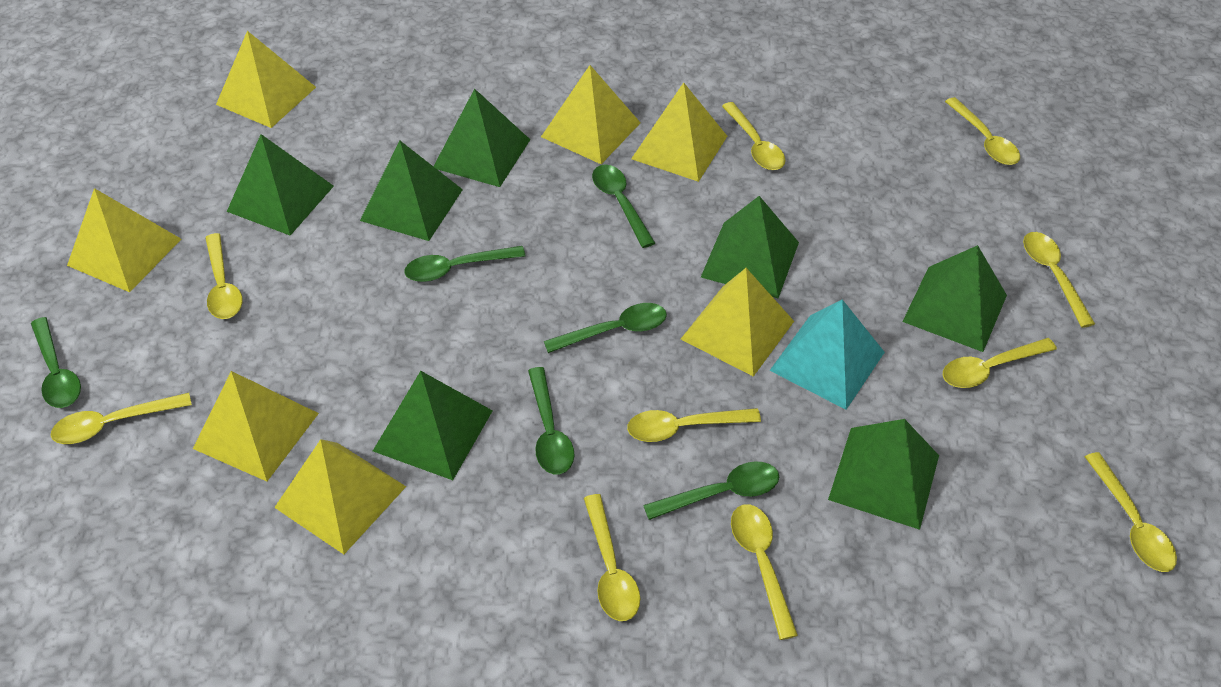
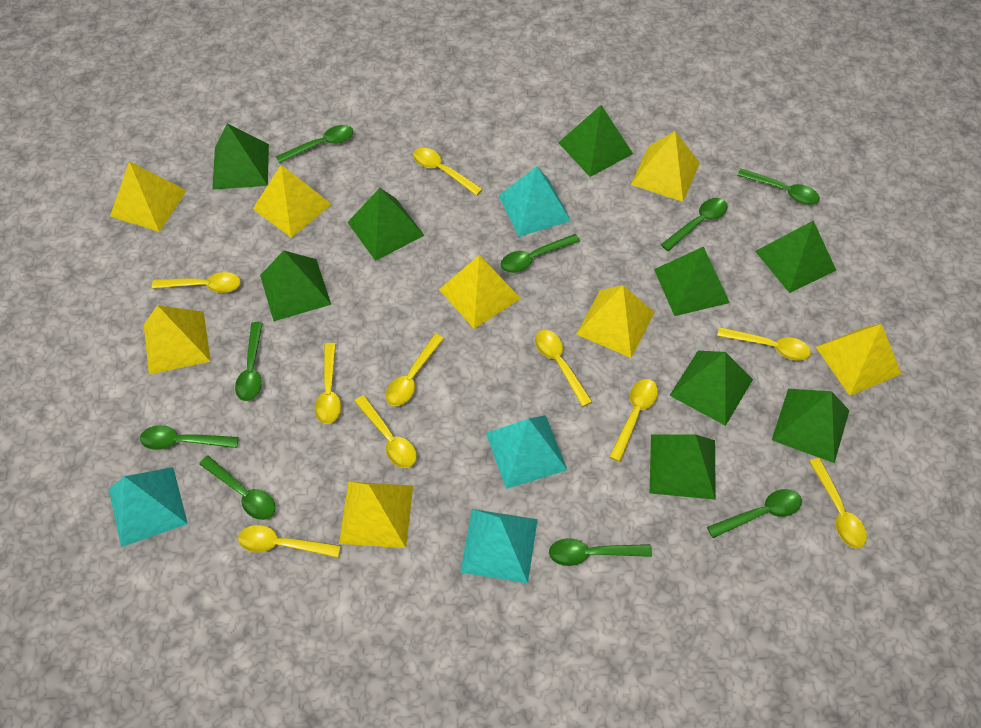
green pyramid: 7 -> 9
green spoon: 6 -> 9
turquoise pyramid: 1 -> 4
yellow pyramid: 7 -> 8

